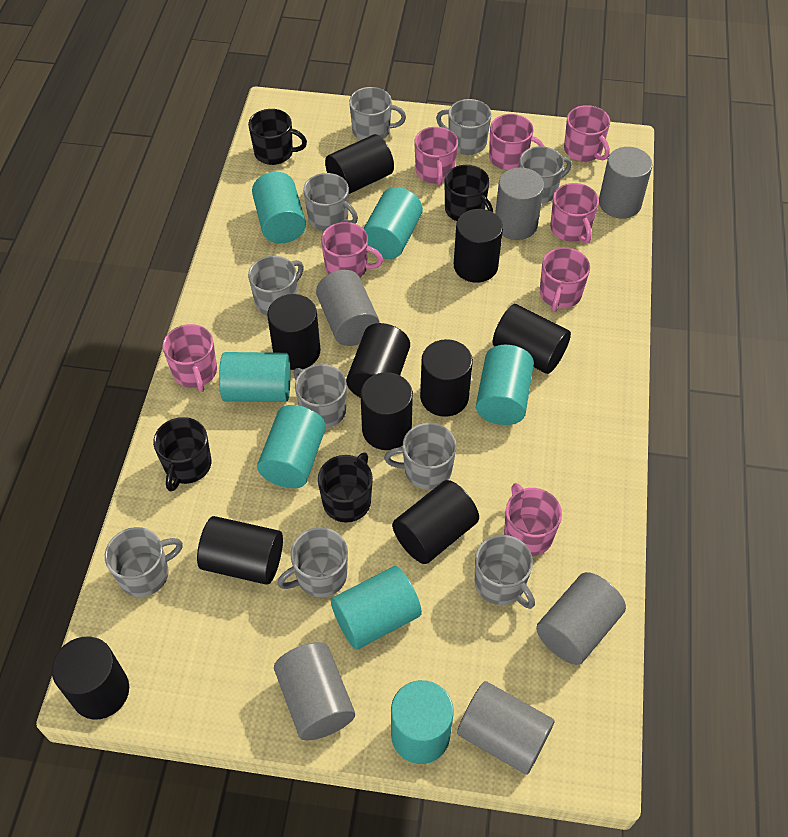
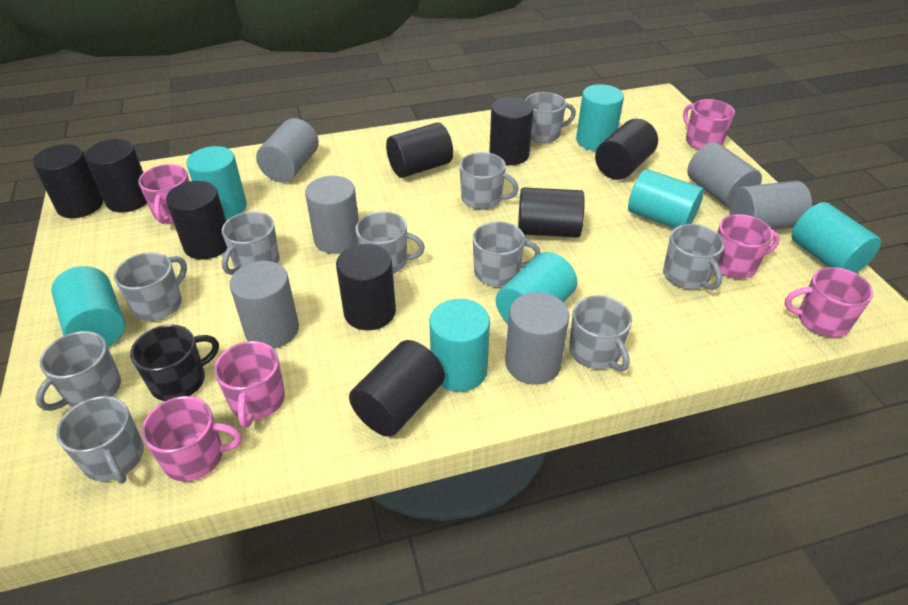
black cylinder: 10 -> 9
black mug: 4 -> 1
pink mug: 8 -> 6

